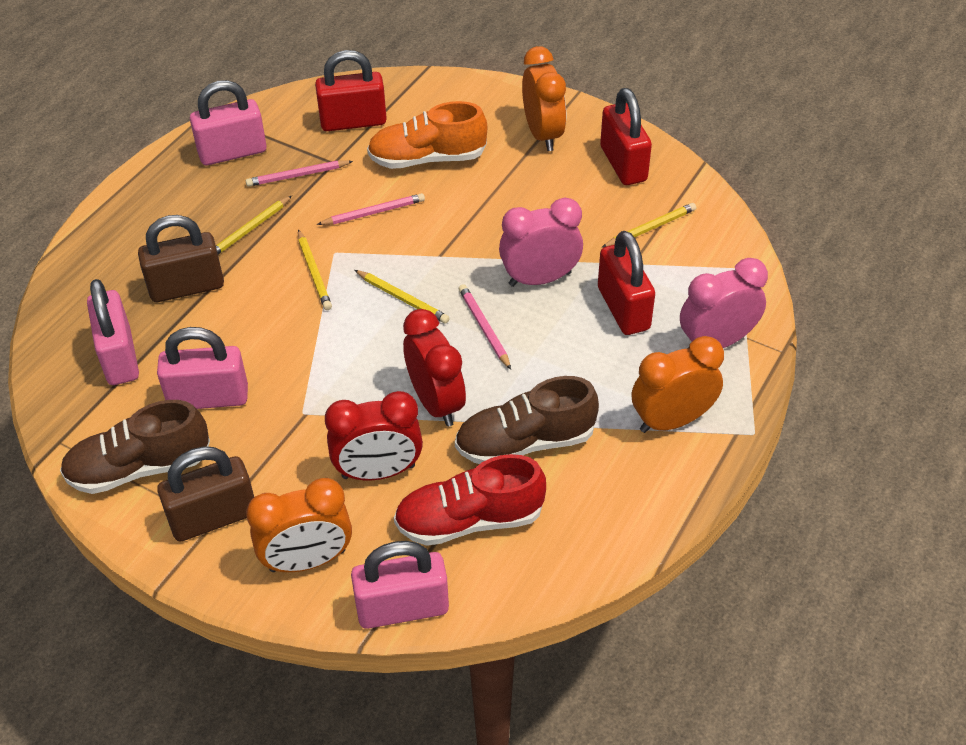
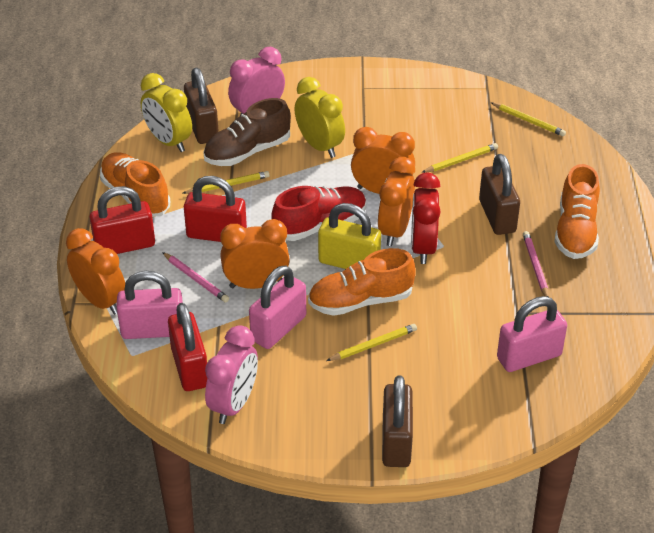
brown padlock: 2 -> 3
brown shoe: 2 -> 1
orange clock: 3 -> 4
orange shoe: 1 -> 3
pink padlock: 4 -> 3
pink pencil: 3 -> 2
red clock: 2 -> 1
yellow clock: 0 -> 2
yellow padlock: 0 -> 1

